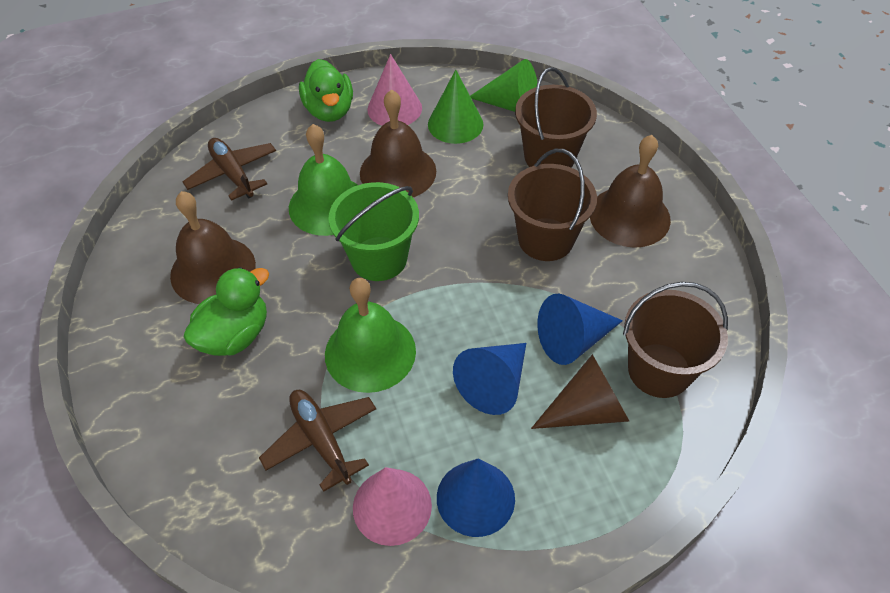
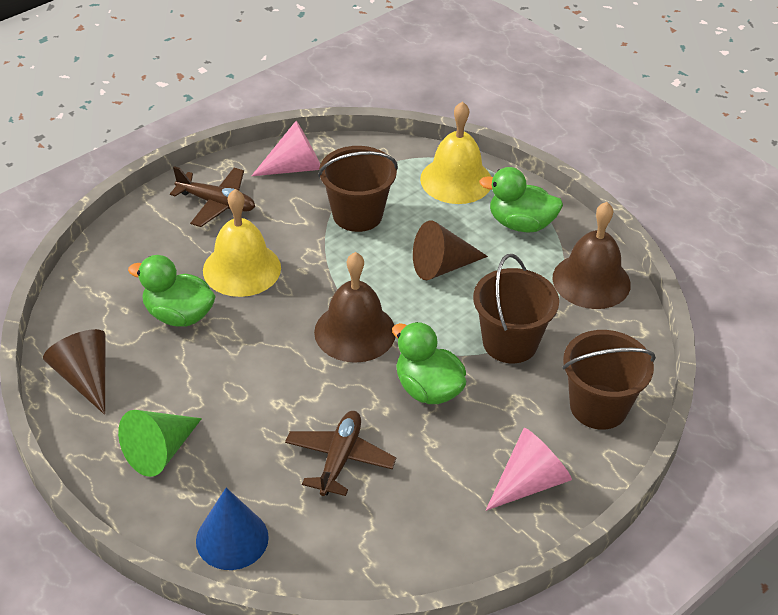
blue cone: 3 -> 1
brown bell: 3 -> 2
brown cone: 1 -> 2
green bell: 2 -> 0
green bucket: 1 -> 0
green cone: 2 -> 1
green duck: 2 -> 3
yellow bell: 0 -> 2

